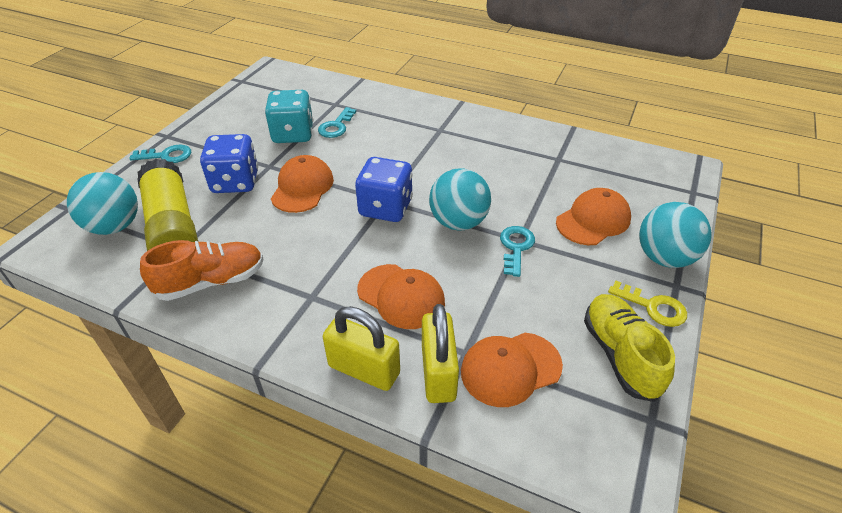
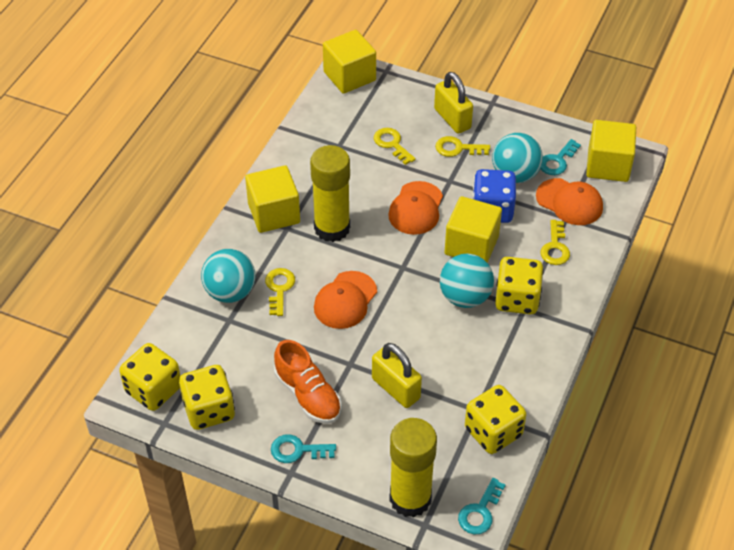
blue dice: 2 -> 1
orange cap: 4 -> 3
turquoise dice: 1 -> 0
yellow cube: 0 -> 4
yellow dice: 0 -> 4
yellow glue stick: 1 -> 2
yellow key: 1 -> 4
yellow shoe: 1 -> 0

